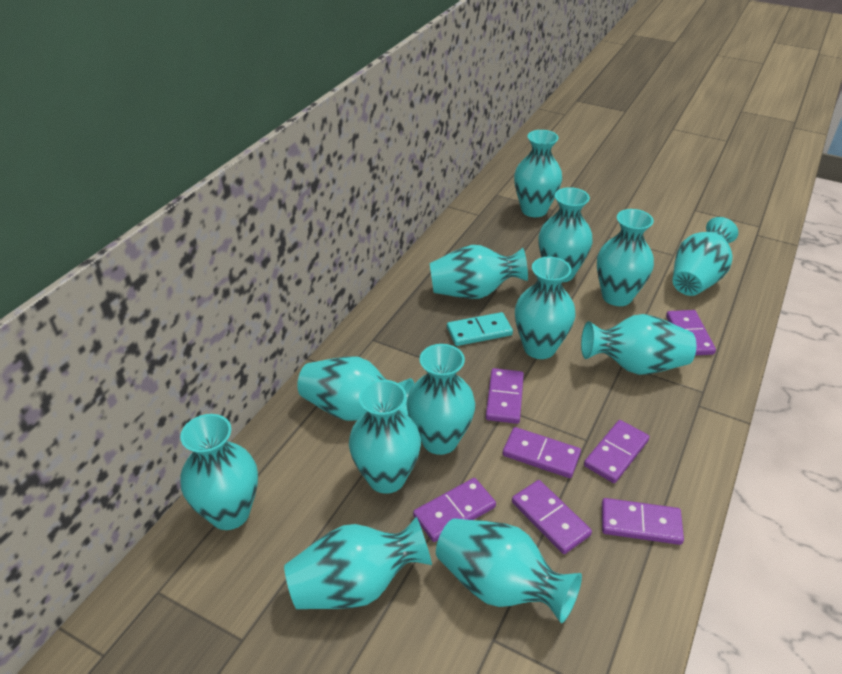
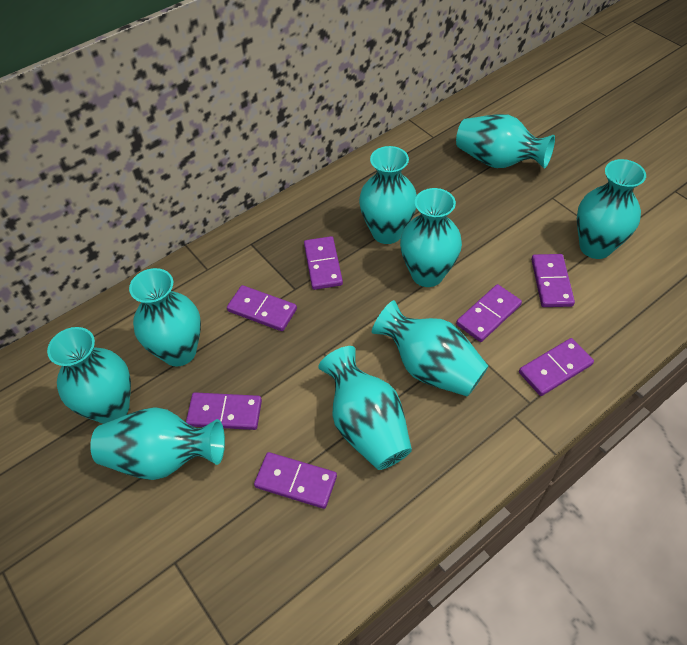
turquoise domino: 1 -> 0
turquoise vase: 13 -> 9

